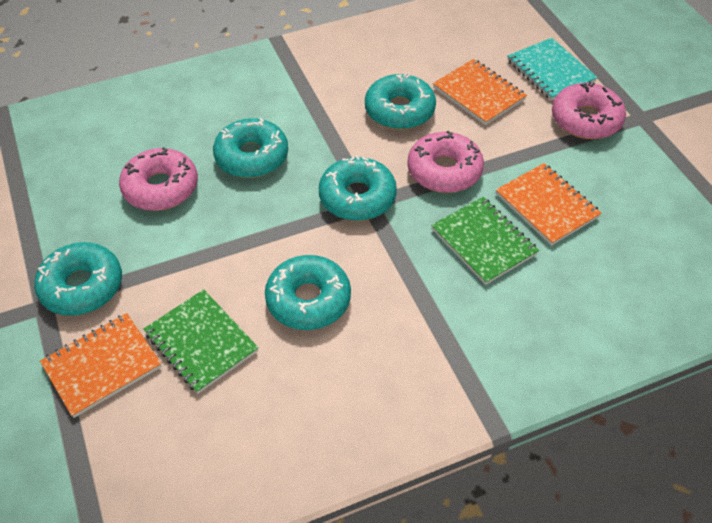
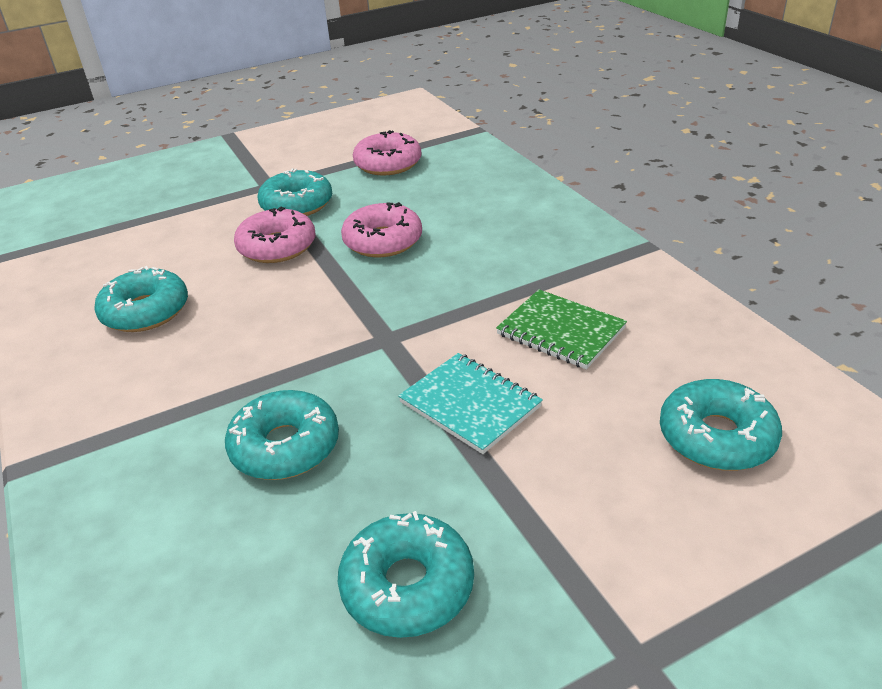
green notebook: 2 -> 1
orange notebook: 3 -> 0

